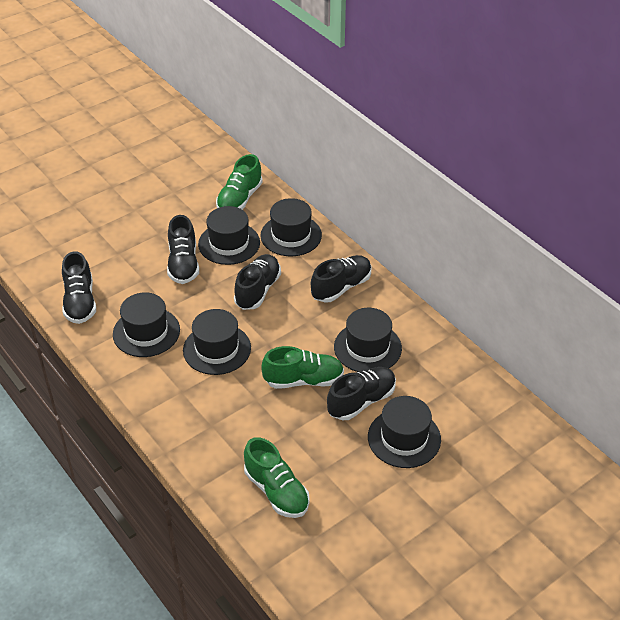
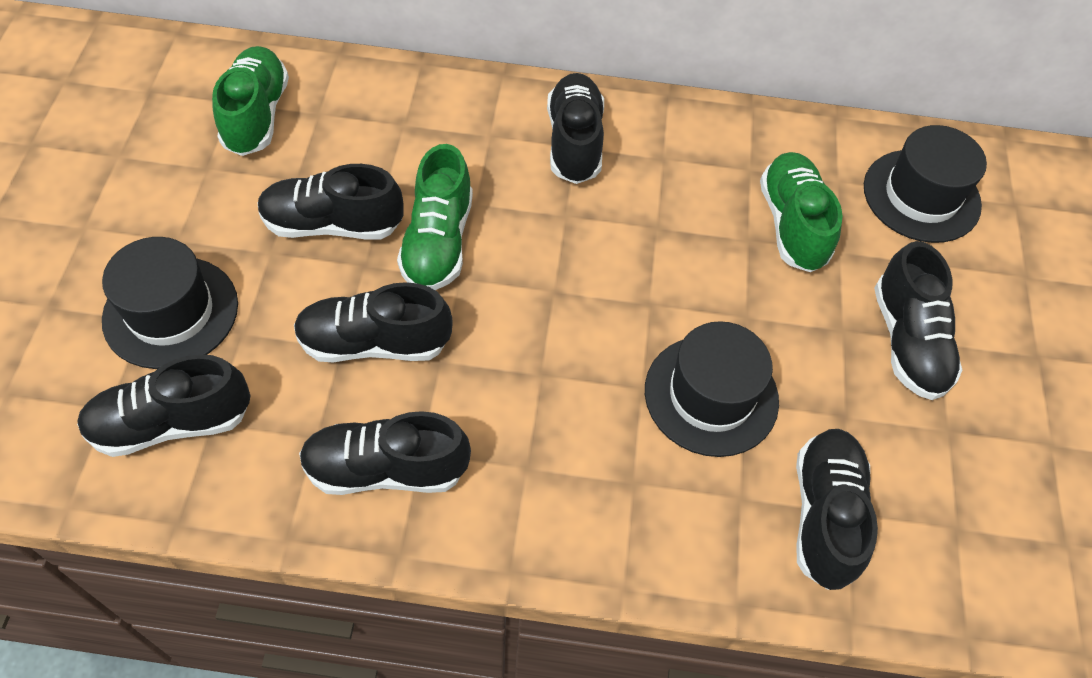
black hat: 6 -> 3
black shoe: 5 -> 7

